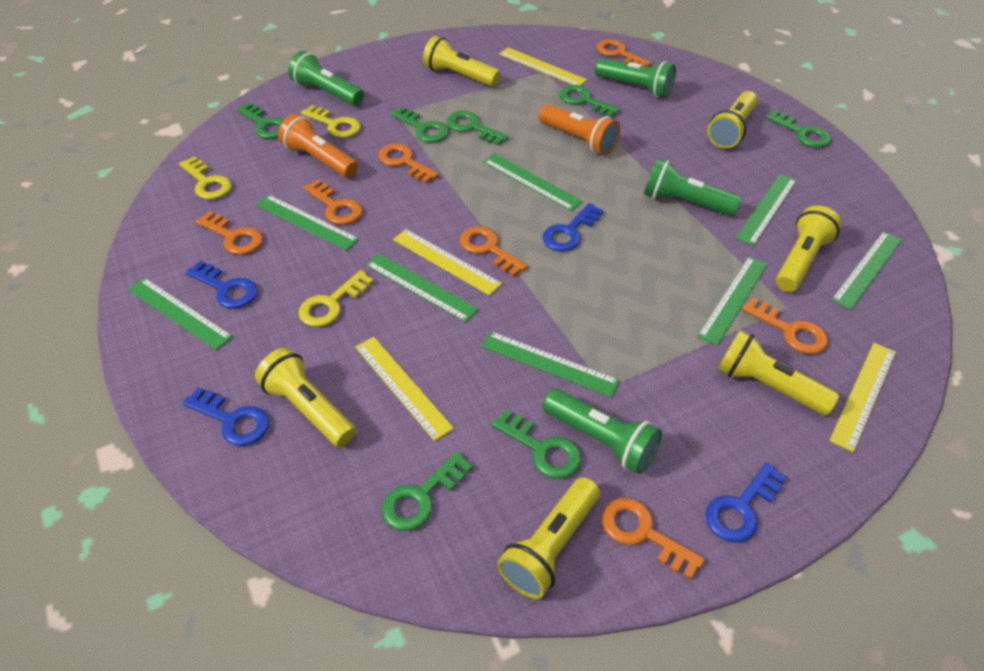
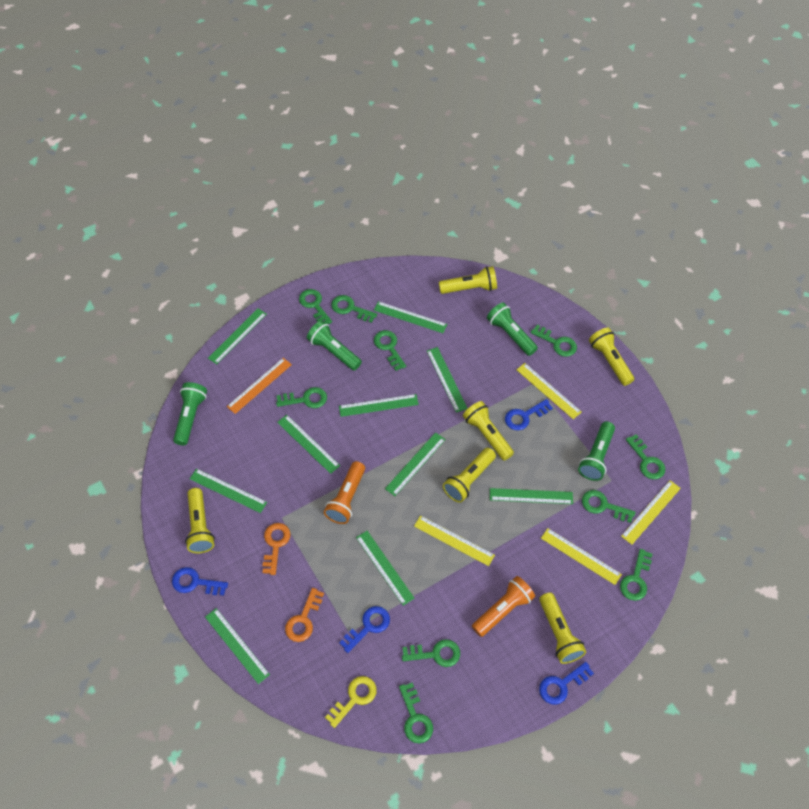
green key: 7 -> 10
green ruler: 8 -> 10
orange key: 7 -> 2
orange ruler: 0 -> 1
yellow key: 3 -> 1

